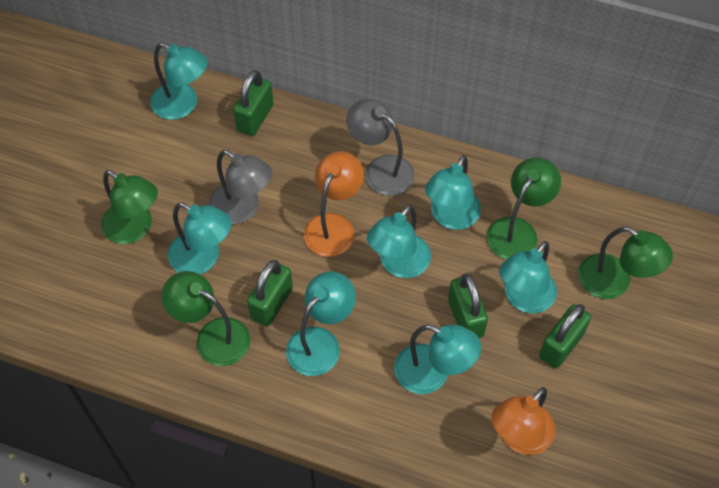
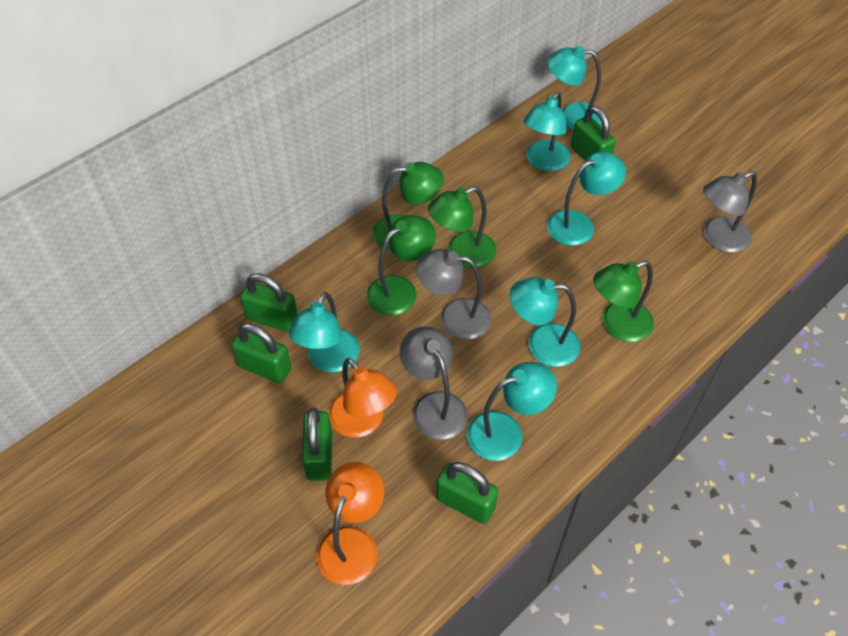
green padlock: 4 -> 5
grey lamp: 2 -> 3
turquoise lamp: 7 -> 6

